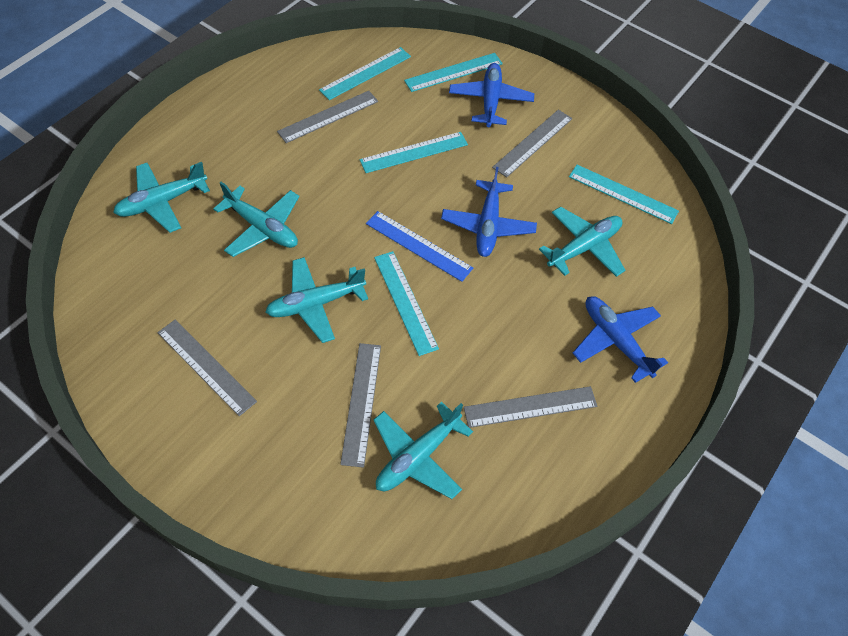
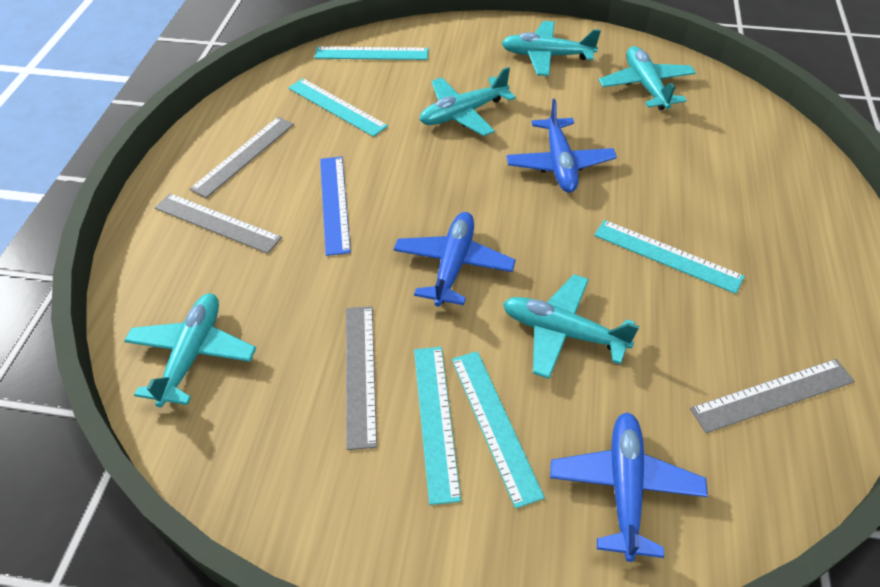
grey ruler: 5 -> 4

